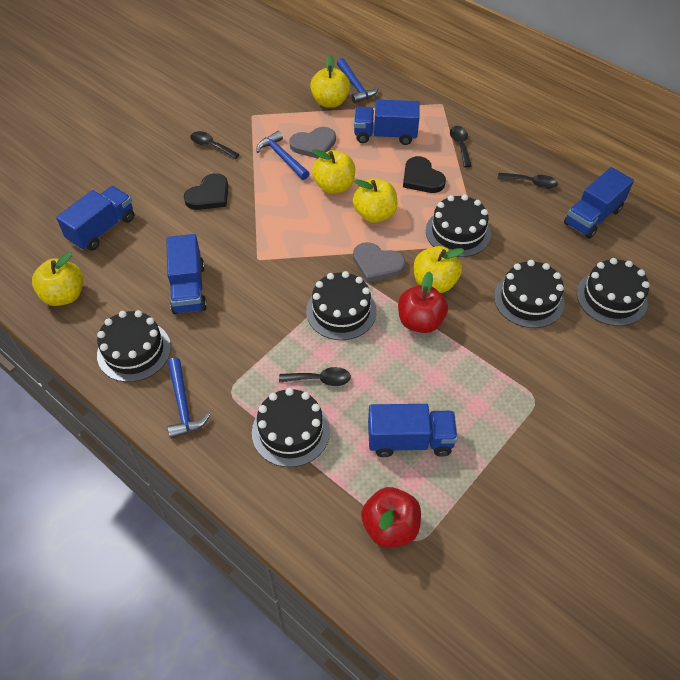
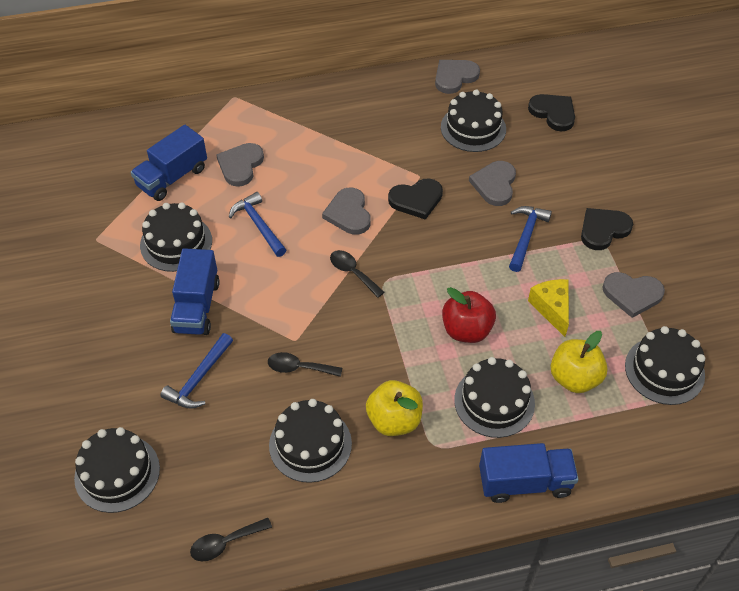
black heart: 2 -> 3
black spoon: 4 -> 3
blue truck: 5 -> 3
grey heart: 2 -> 5
red apple: 2 -> 1
yellow apple: 5 -> 2
yellow cheese: 0 -> 1

